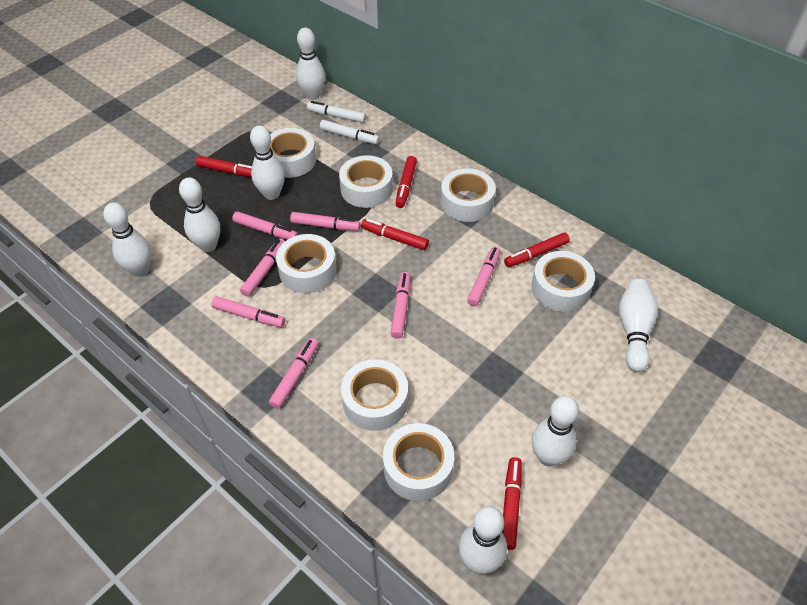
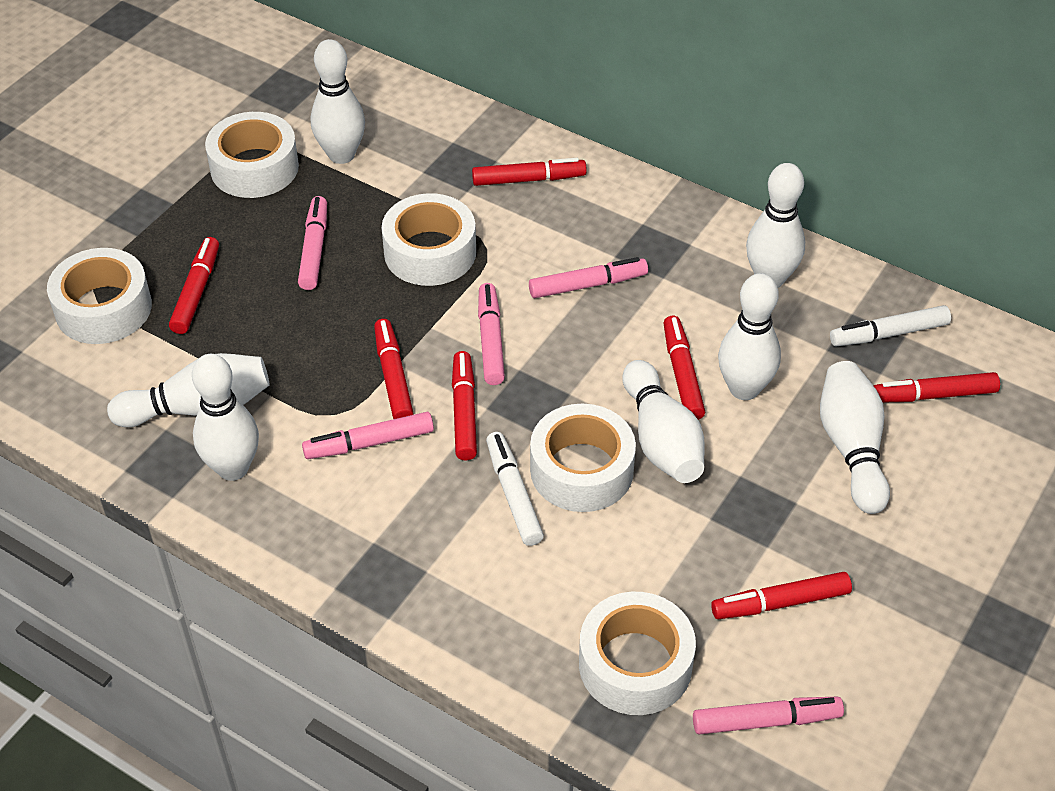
pink marker: 7 -> 5
red marker: 5 -> 7
white tape: 7 -> 5

